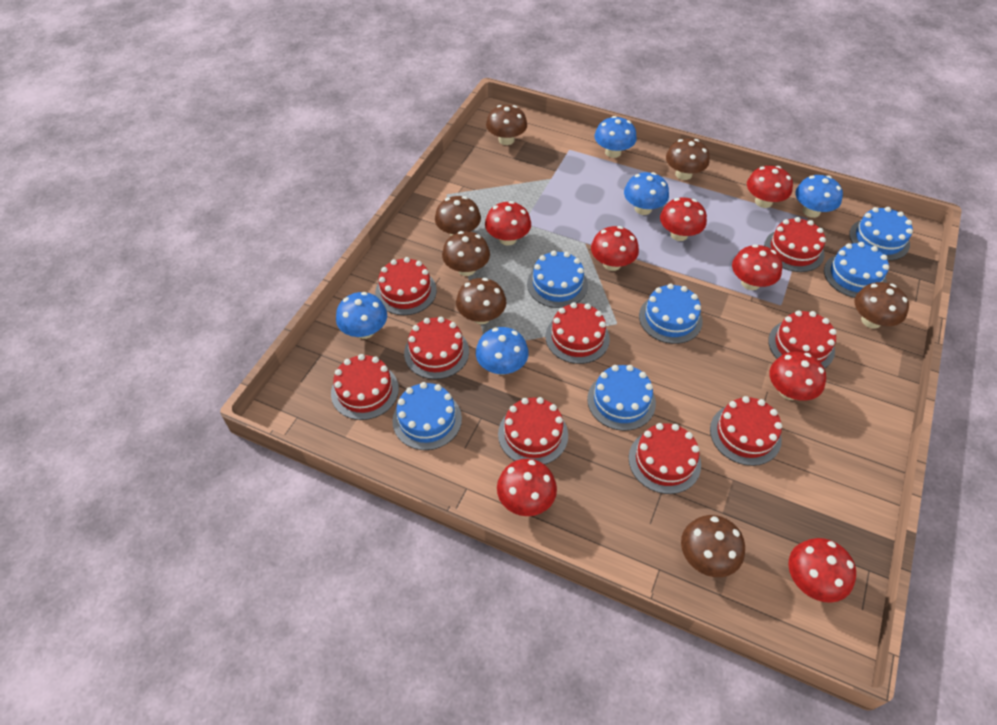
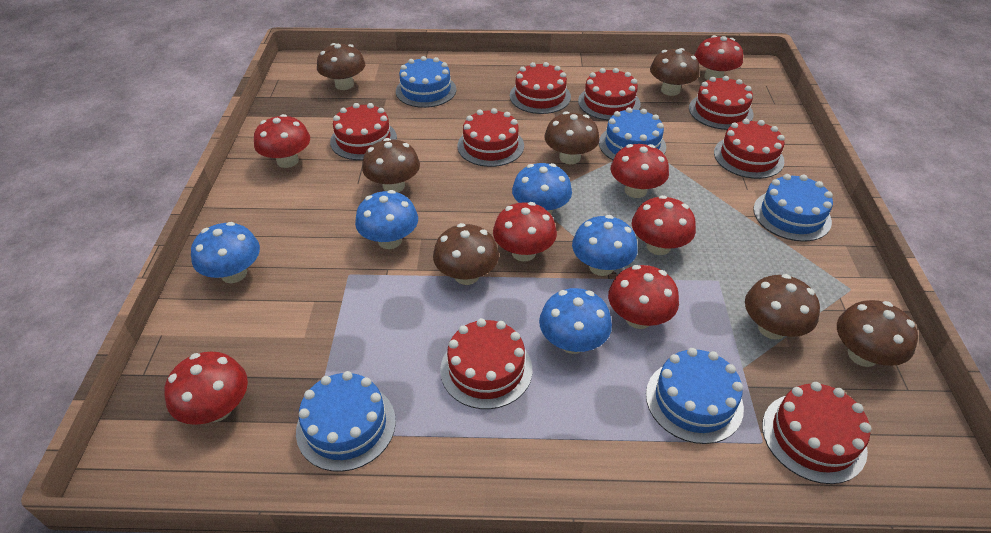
blue cake: 6 -> 5
red cake: 9 -> 8
red mushroom: 8 -> 7

